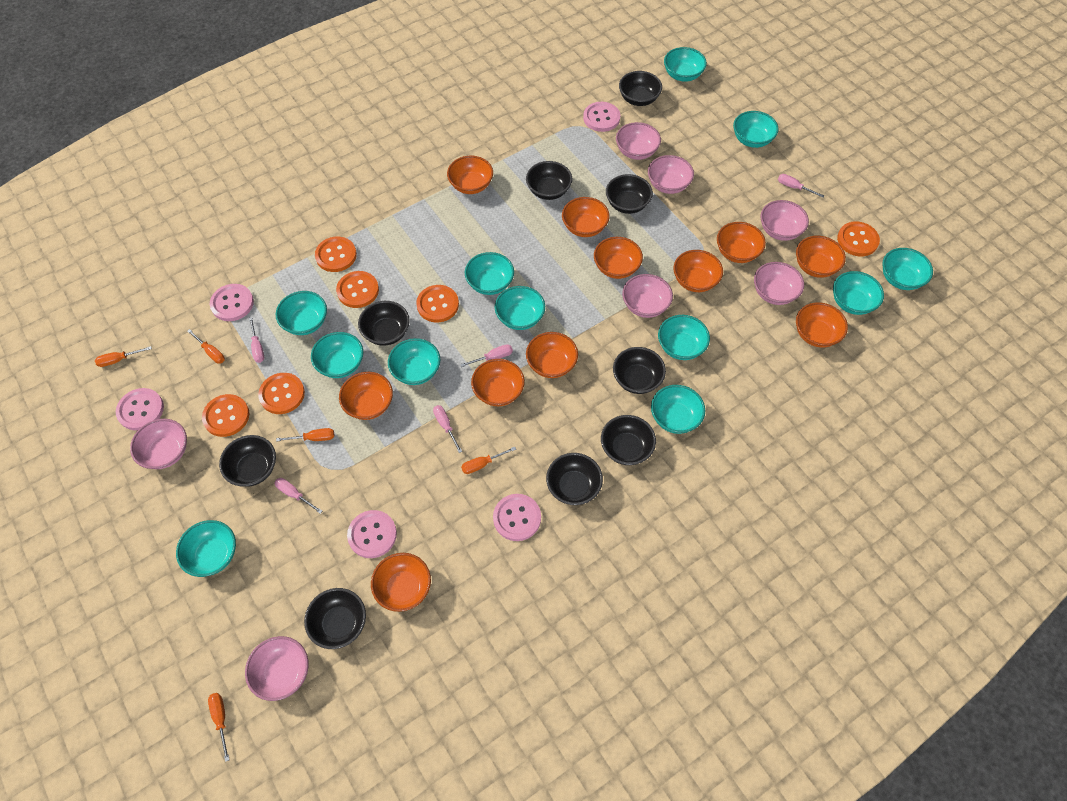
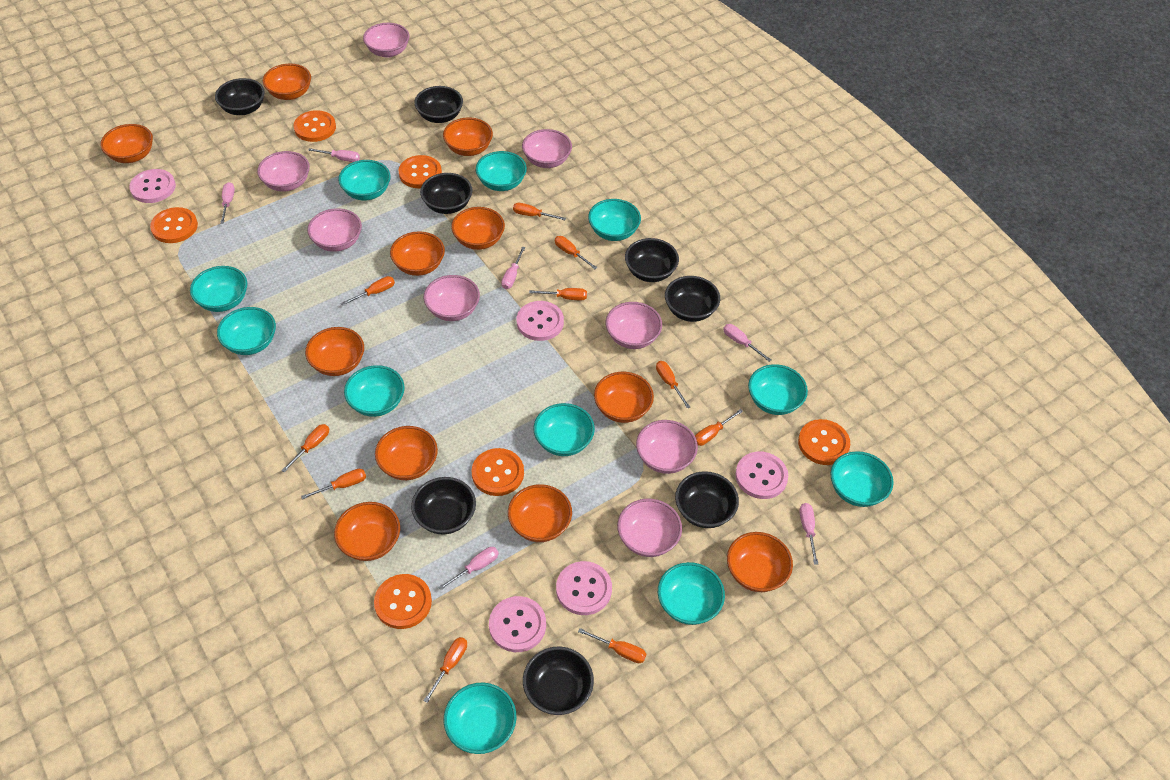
black bowl: 9 -> 8
orange screwdriver: 5 -> 10
pink bowl: 7 -> 8
pink screwdriver: 5 -> 6
turquoise bowl: 12 -> 11

